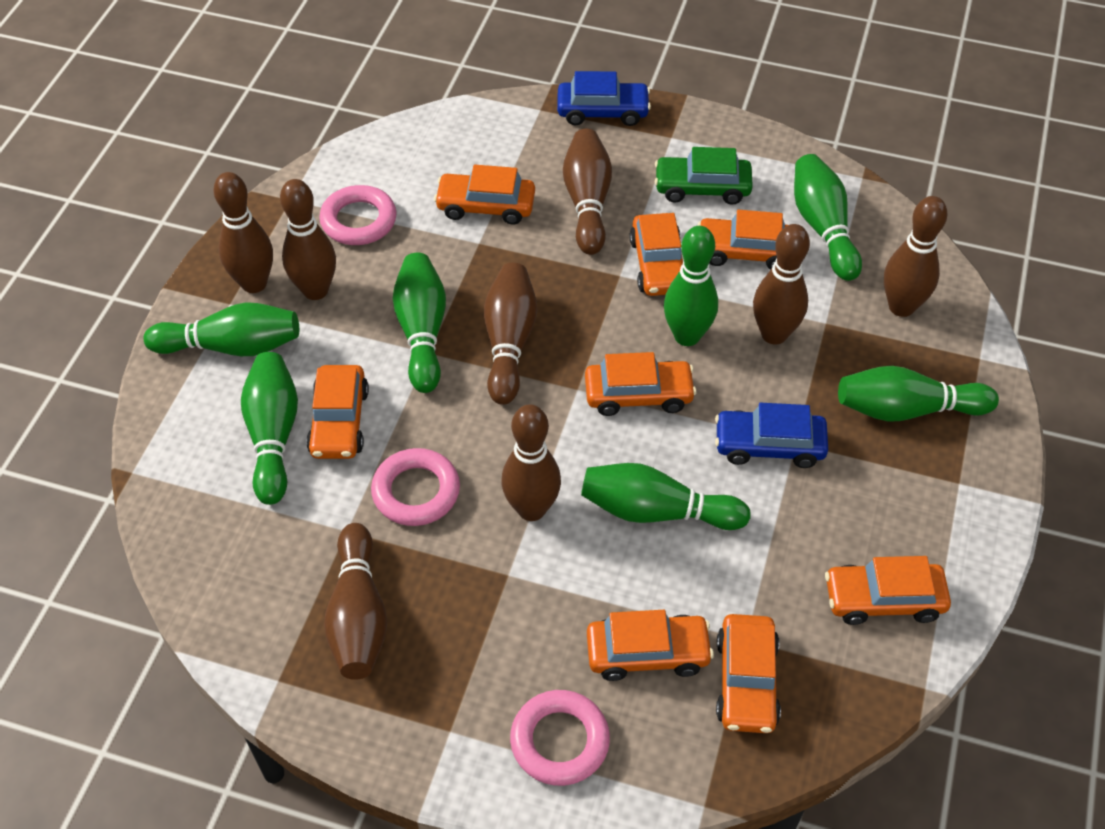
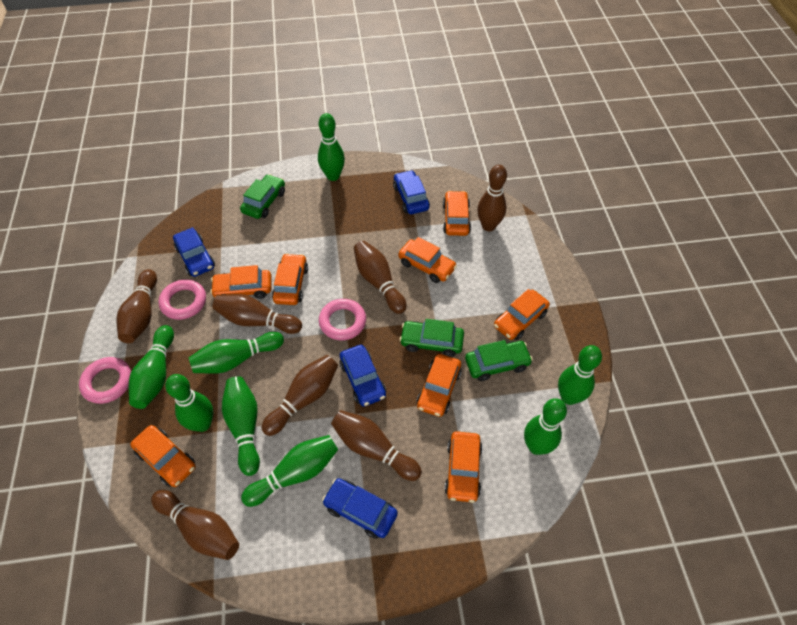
blue car: 2 -> 4
brown bowling pin: 8 -> 7
green bowling pin: 7 -> 8
green car: 1 -> 3

